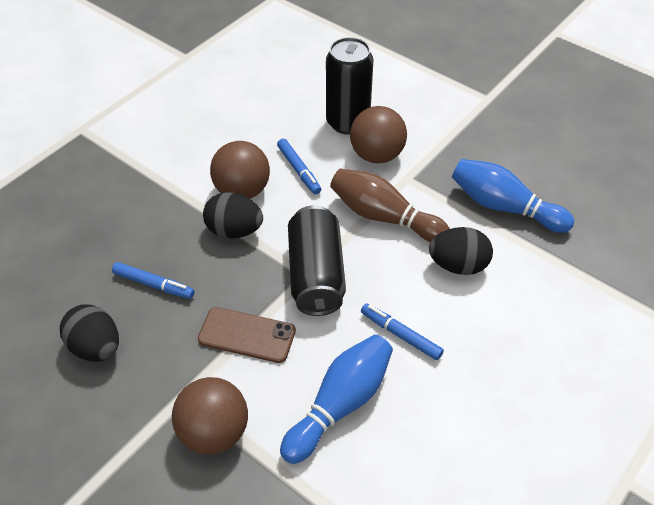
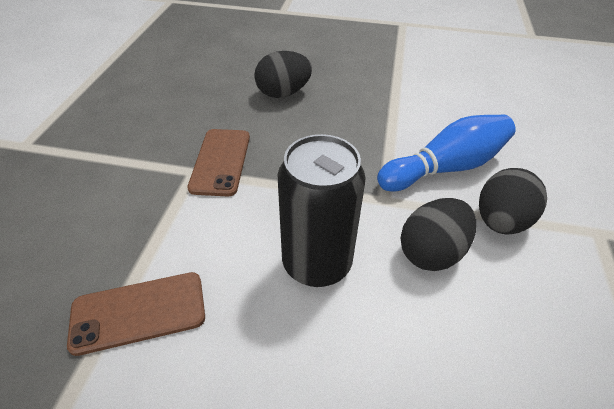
black can: 2 -> 1
blue bowling pin: 2 -> 1
blue marker: 3 -> 0
brown ball: 3 -> 0
brown bowling pin: 1 -> 0
brown phone: 1 -> 2

